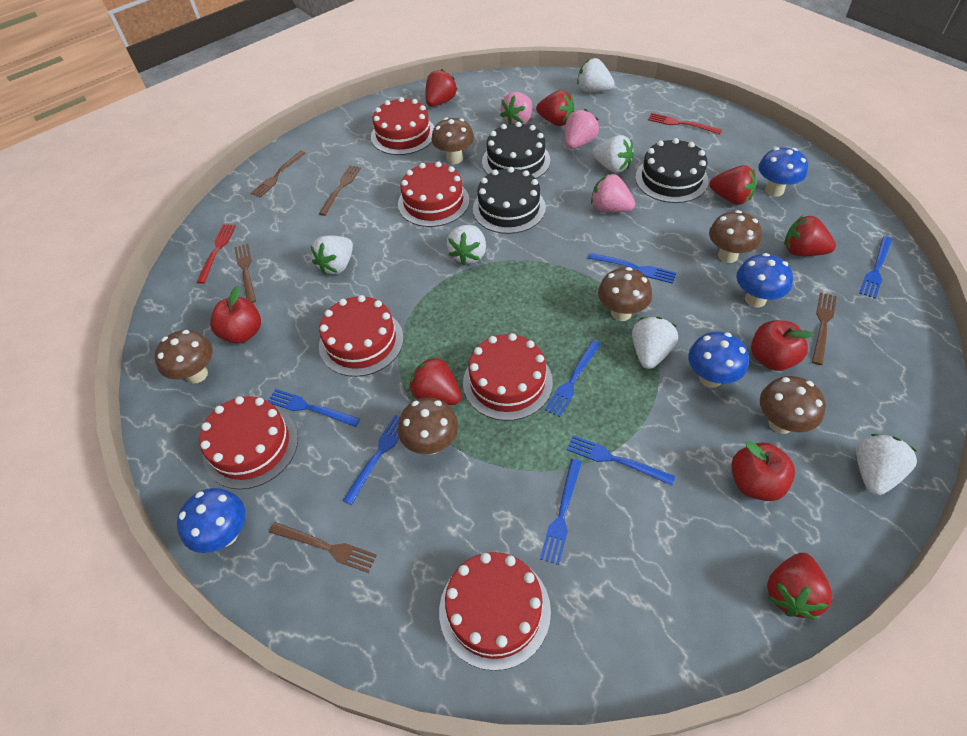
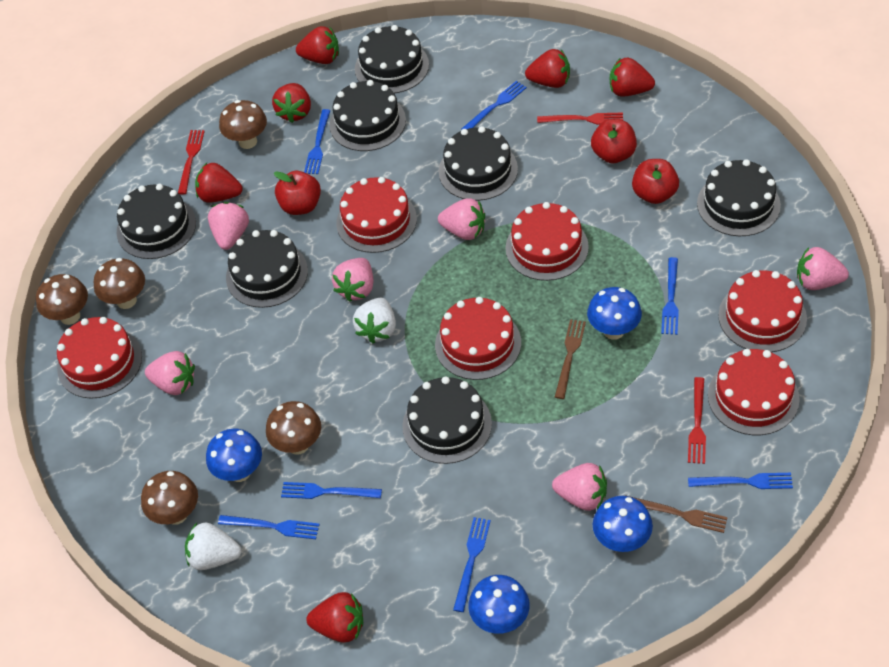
black cake: 3 -> 7
brown fork: 5 -> 2
brown mushroom: 6 -> 5
pink strawberry: 3 -> 6
red fork: 2 -> 3
white strawberry: 6 -> 2

